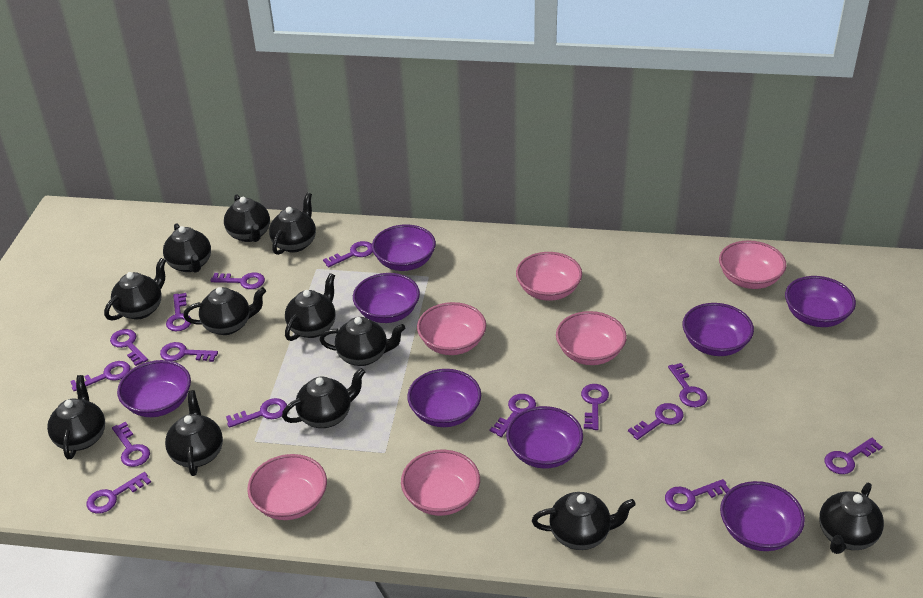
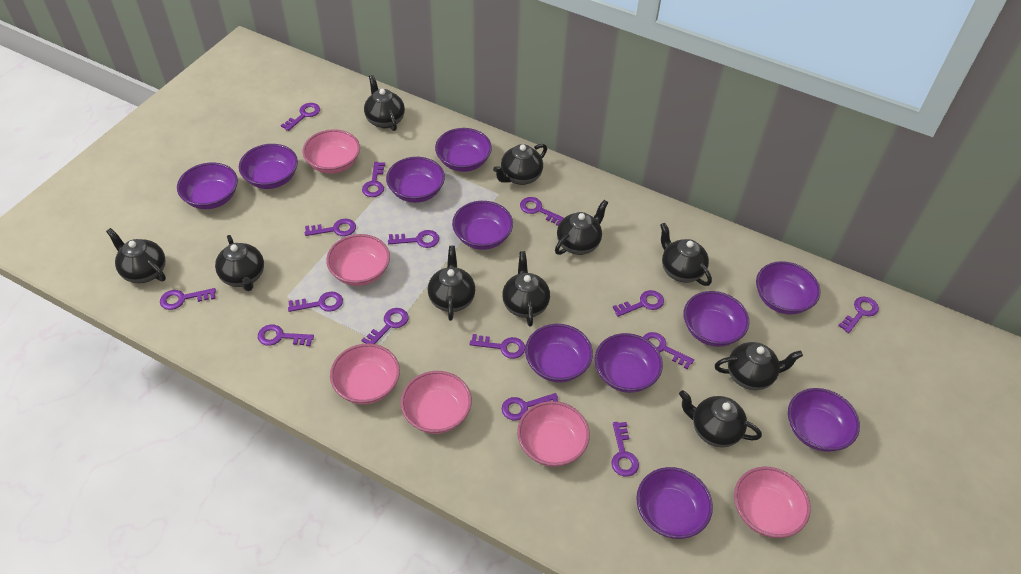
black teapot: 12 -> 10
purple bowl: 8 -> 11

